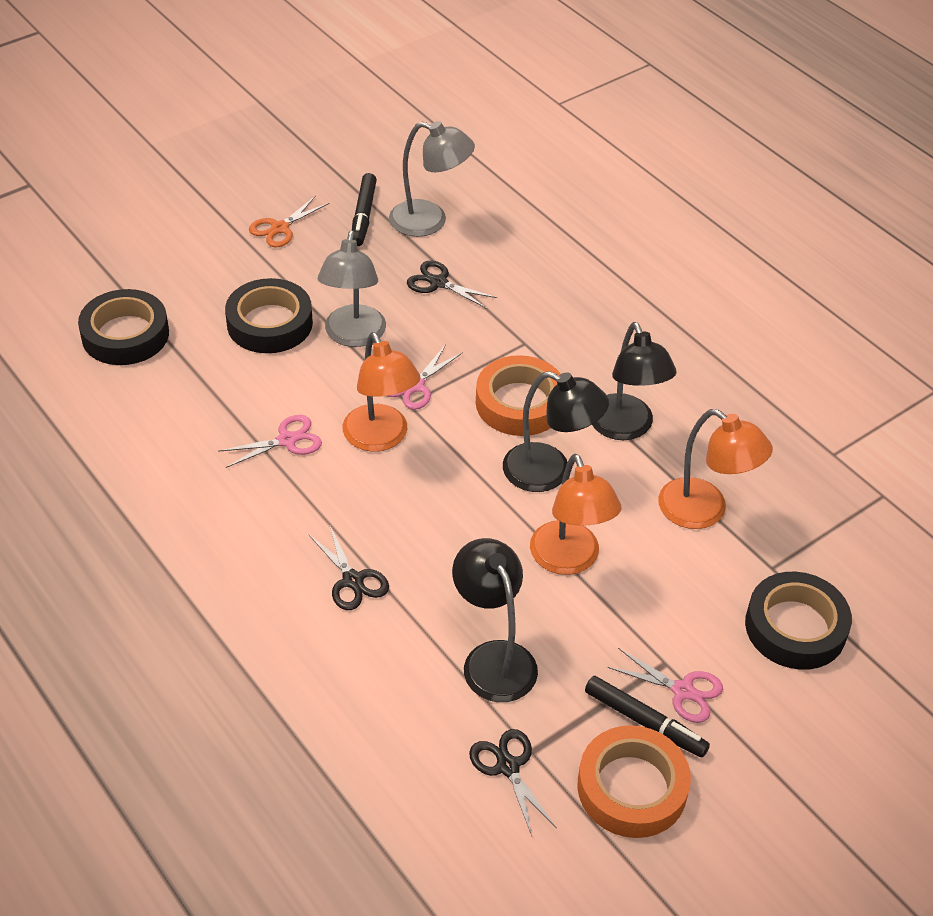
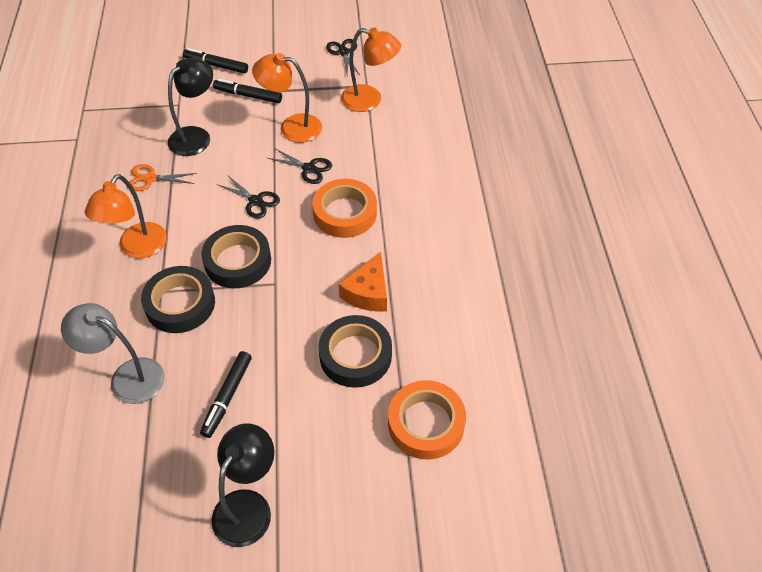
black lamp: 3 -> 2
black marker: 2 -> 3
grey lamp: 2 -> 1
orange cheese: 0 -> 1
pink scissors: 3 -> 0

